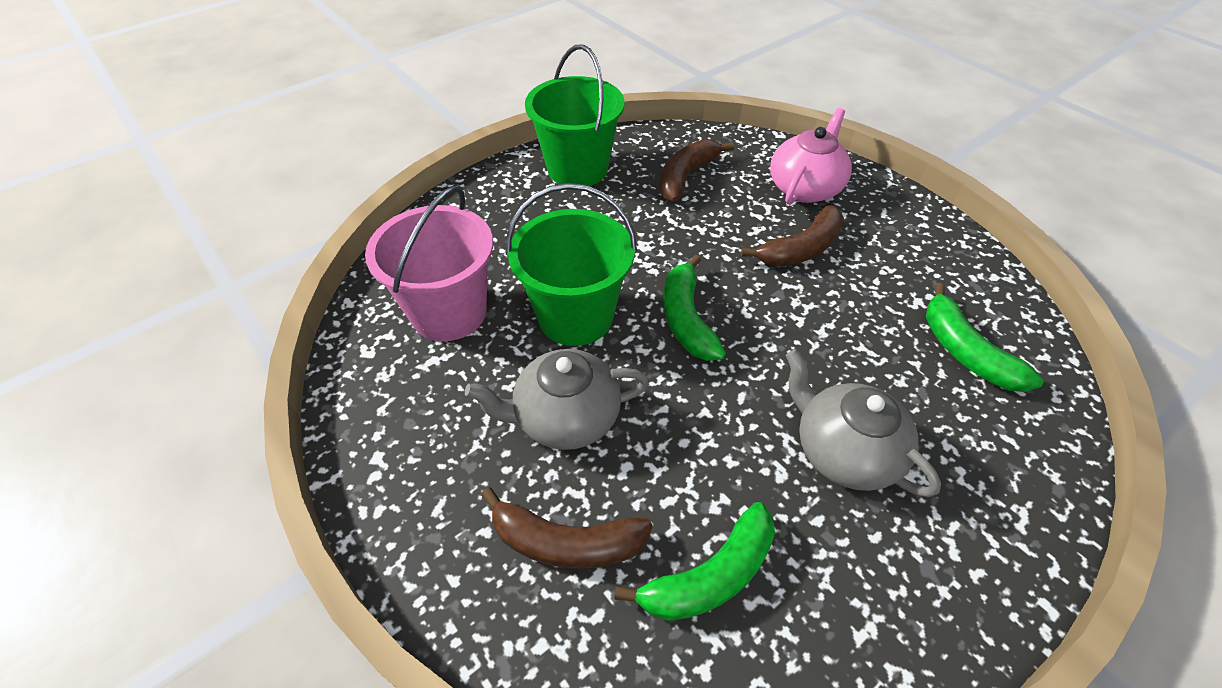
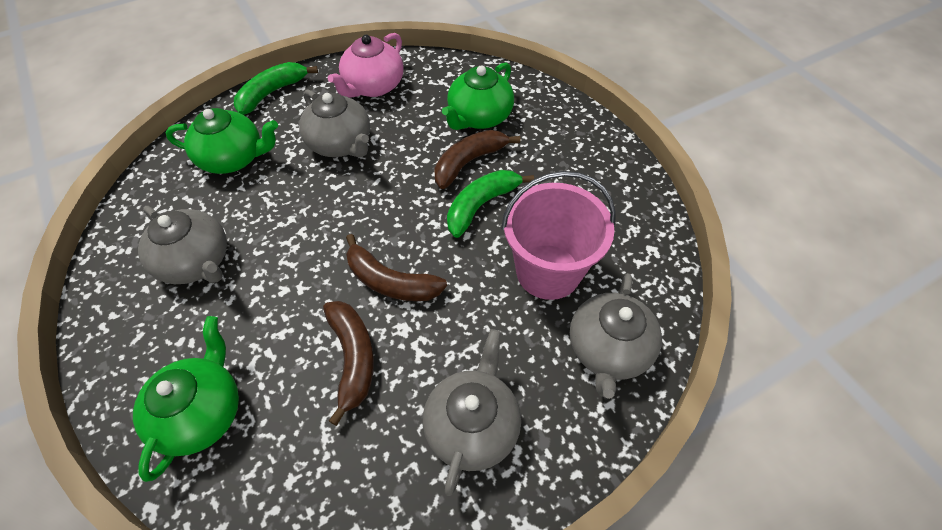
green banana: 3 -> 2
green bucket: 2 -> 0
green teapot: 0 -> 3
grey teapot: 2 -> 4

